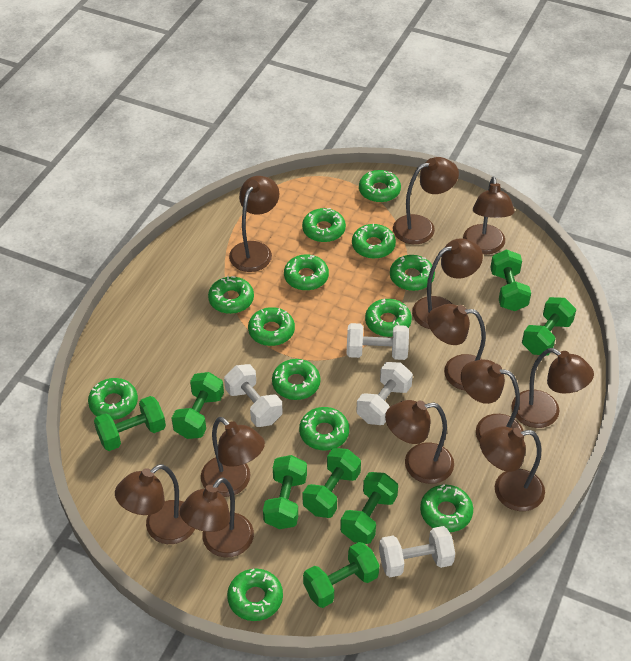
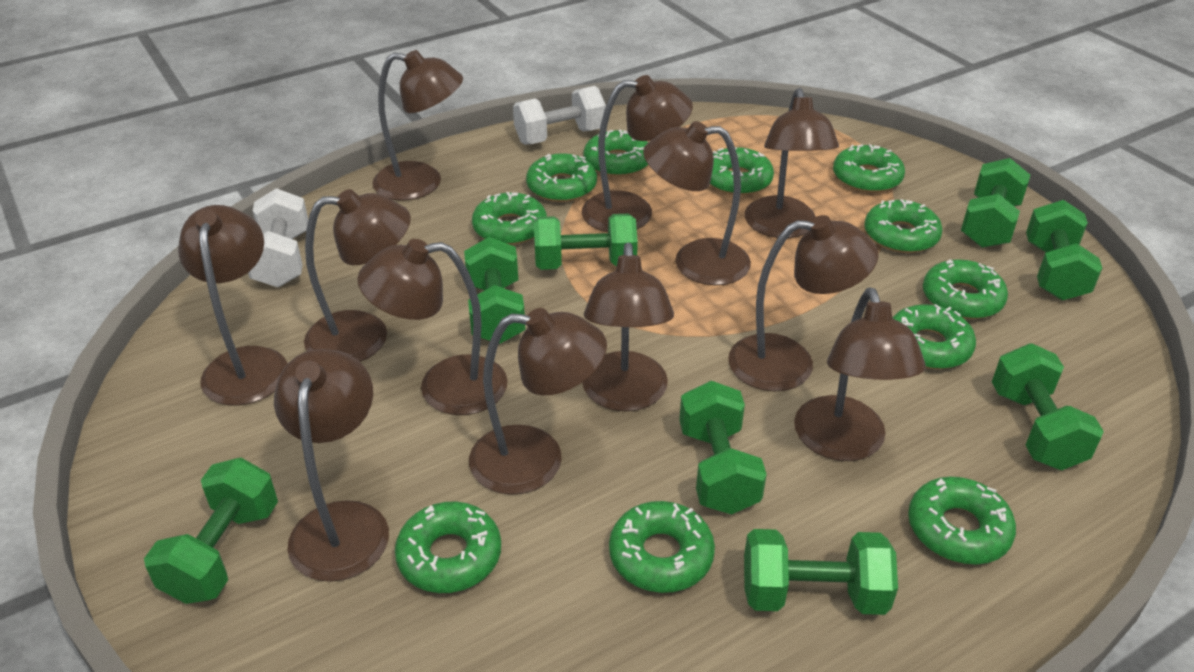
green donut: 13 -> 11
white dumbbell: 4 -> 2

